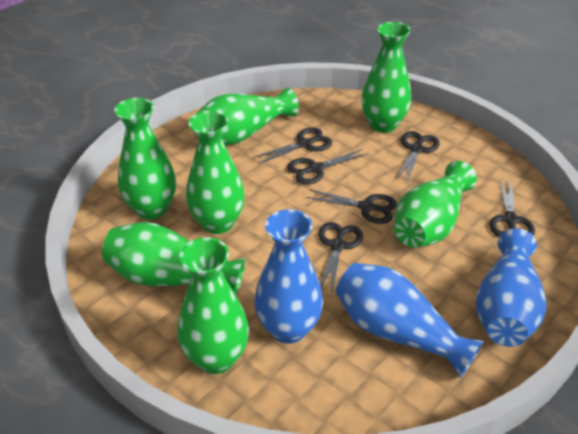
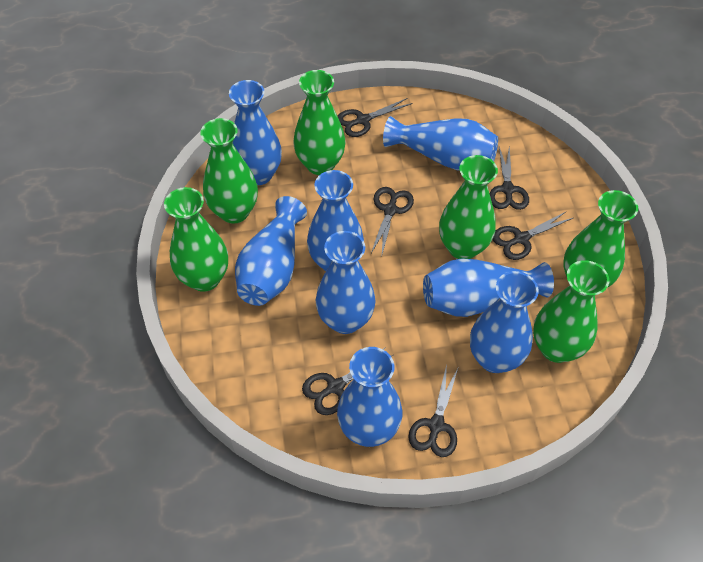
blue vase: 3 -> 8
green vase: 7 -> 6

